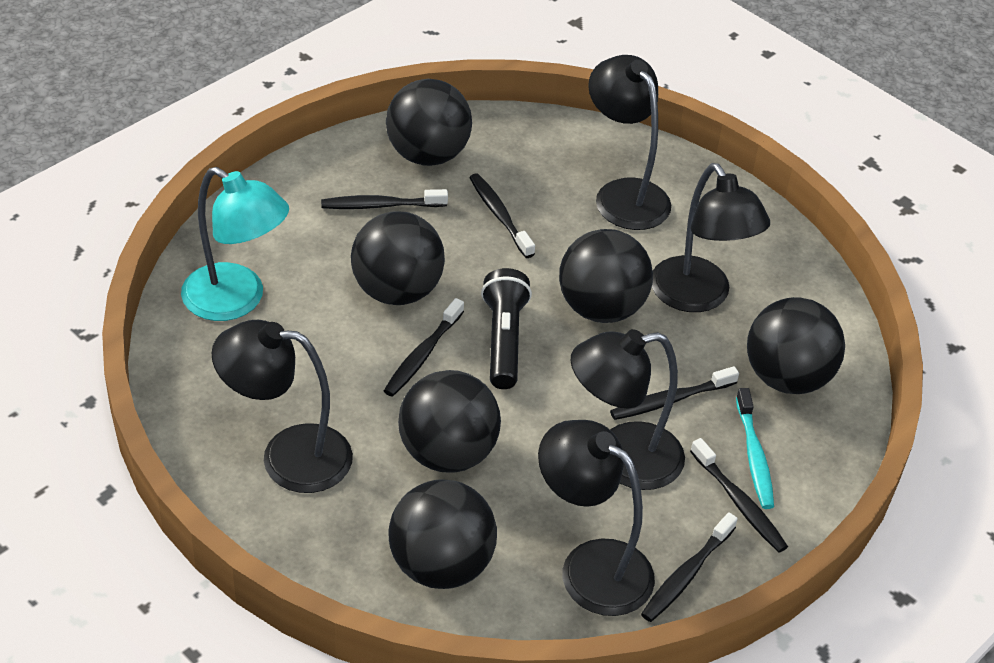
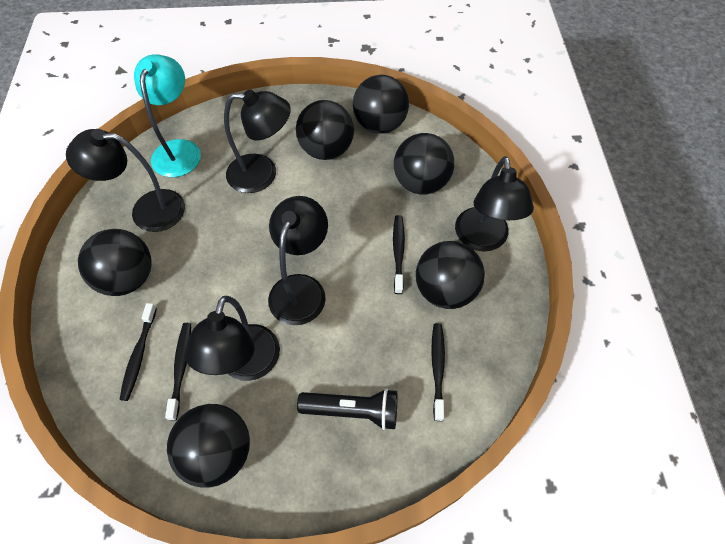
black toothbrush: 6 -> 4
turquoise toothbrush: 1 -> 0

